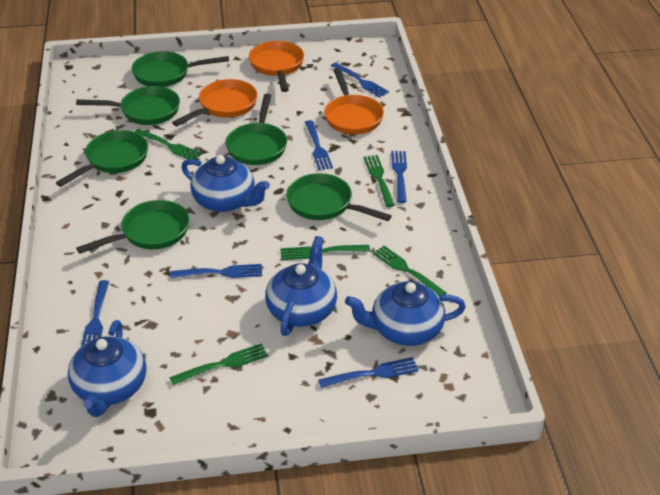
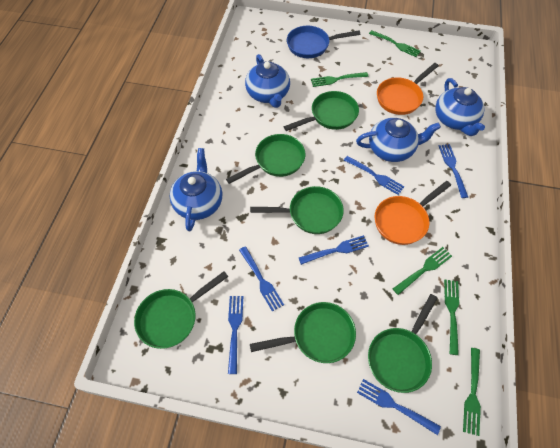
blue pan: 0 -> 1
orange pan: 3 -> 2

